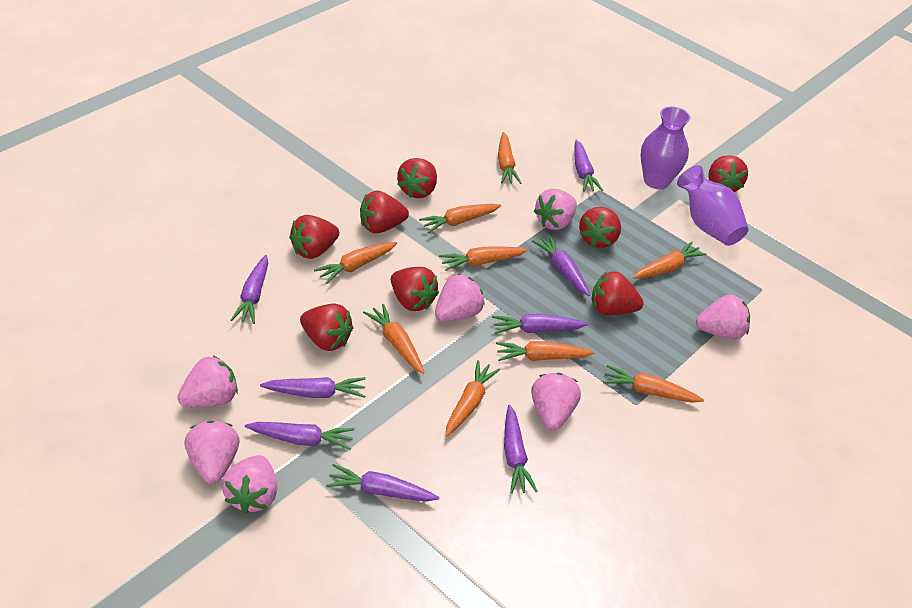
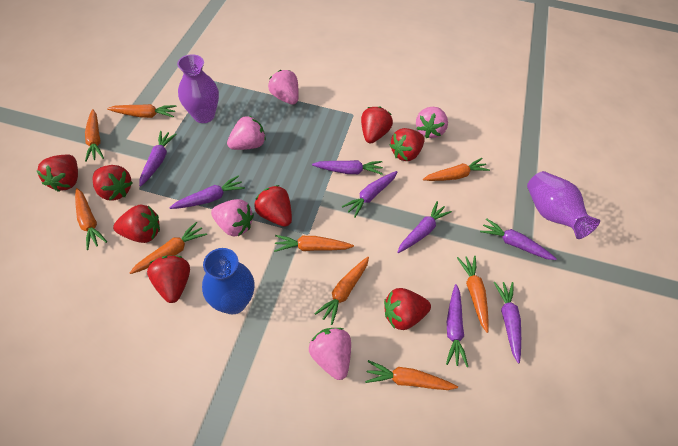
blue vase: 0 -> 1
pink strawberry: 7 -> 5

